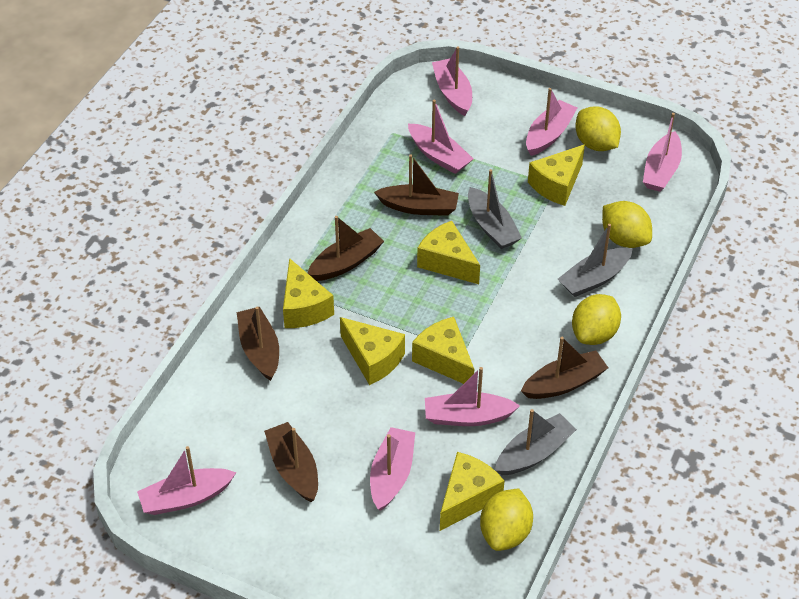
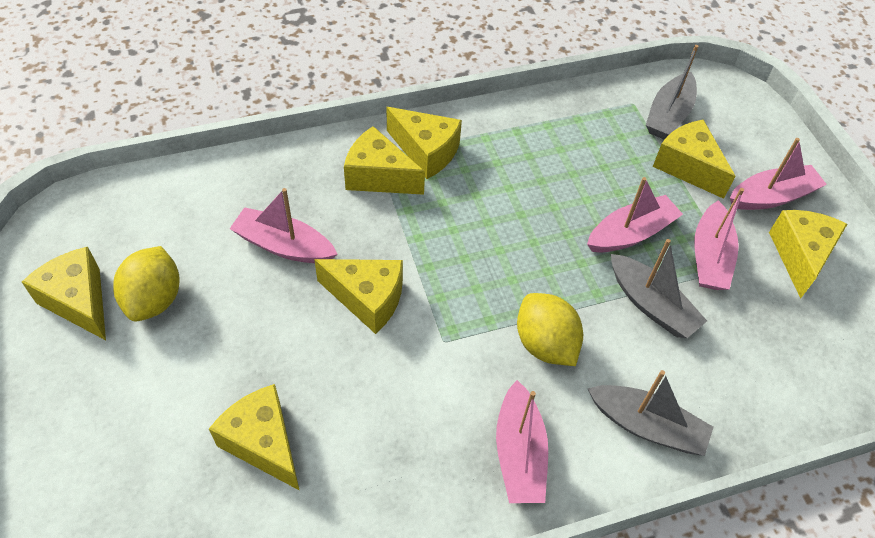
brown boat: 5 -> 0
pink boat: 7 -> 5
yellow cheese: 6 -> 7
yellow lemon: 4 -> 2

